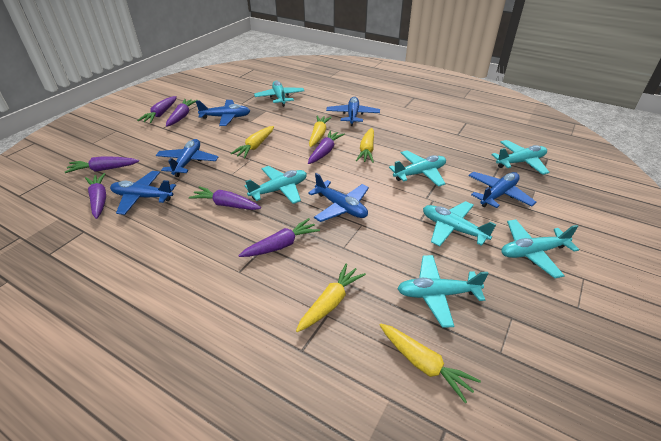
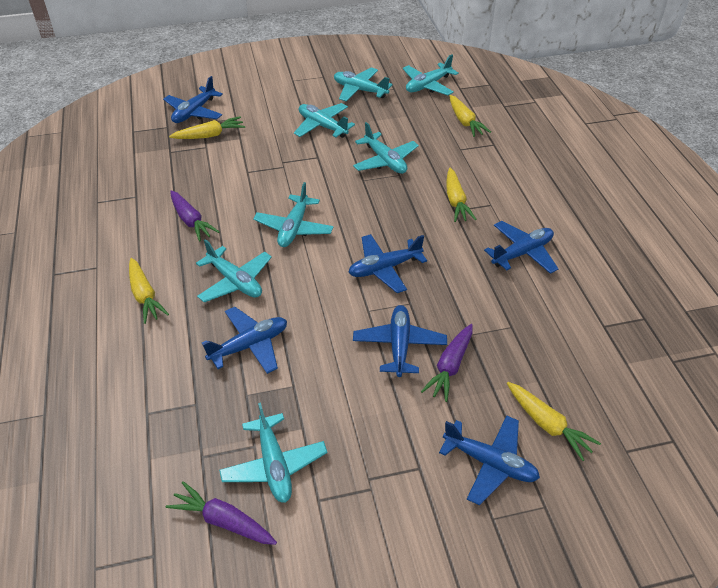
purple carrot: 7 -> 3

